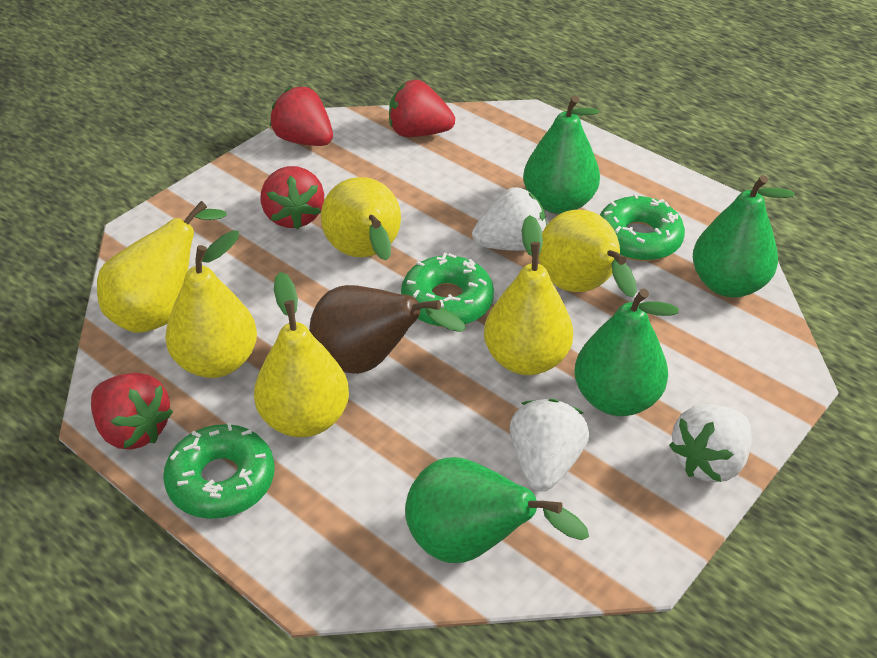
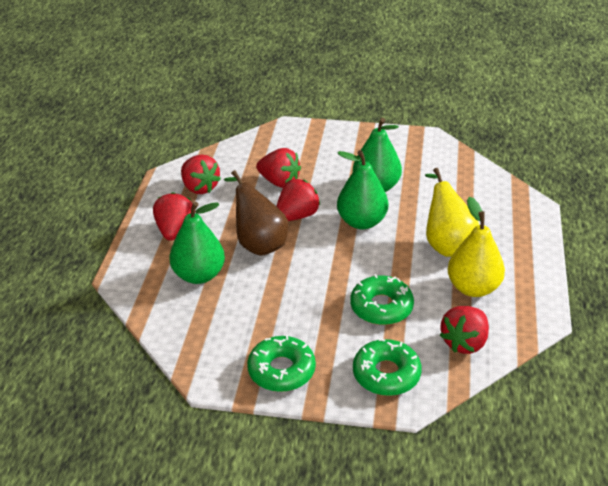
green pear: 4 -> 3
red strawberry: 4 -> 5
white strawberry: 3 -> 0
yellow pear: 6 -> 2

